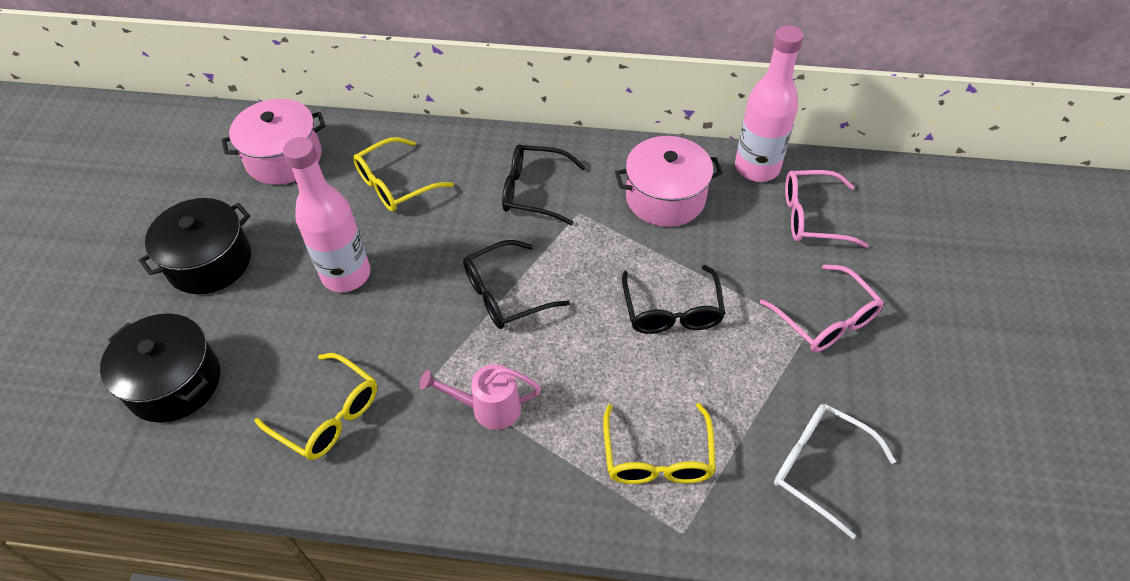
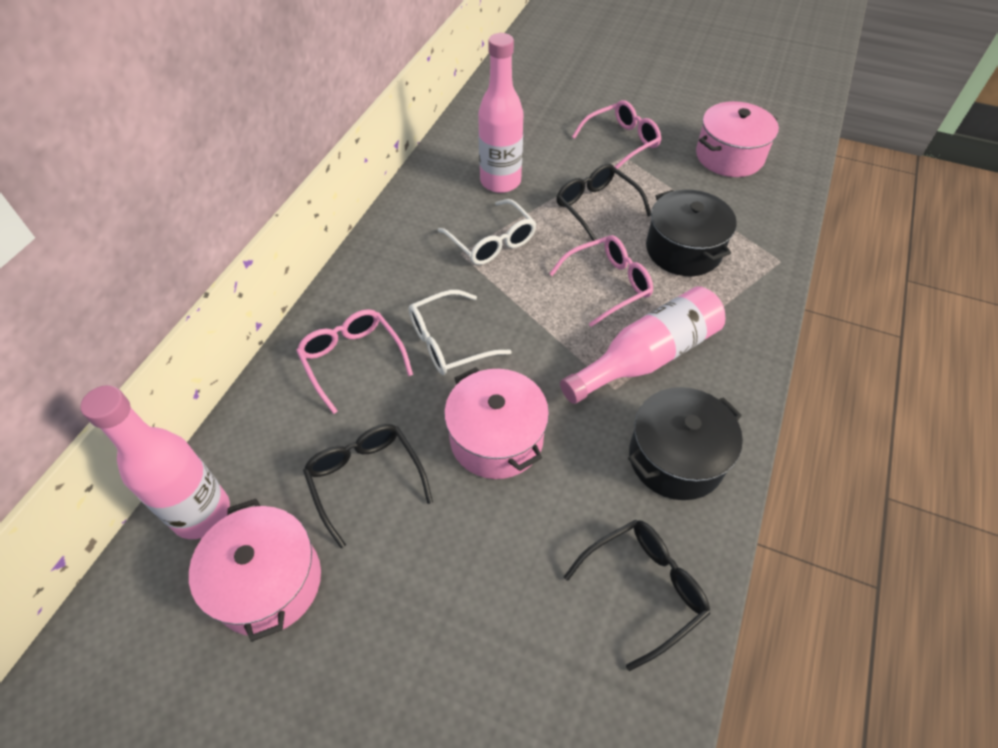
pink bottle: 2 -> 3
pink glasses: 2 -> 3
pink pot: 2 -> 3
pink watering can: 1 -> 0
white glasses: 1 -> 2
yellow glasses: 3 -> 0

